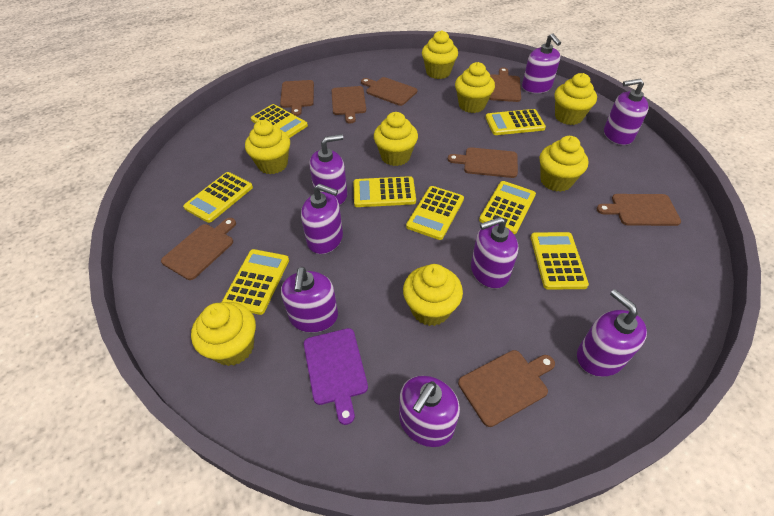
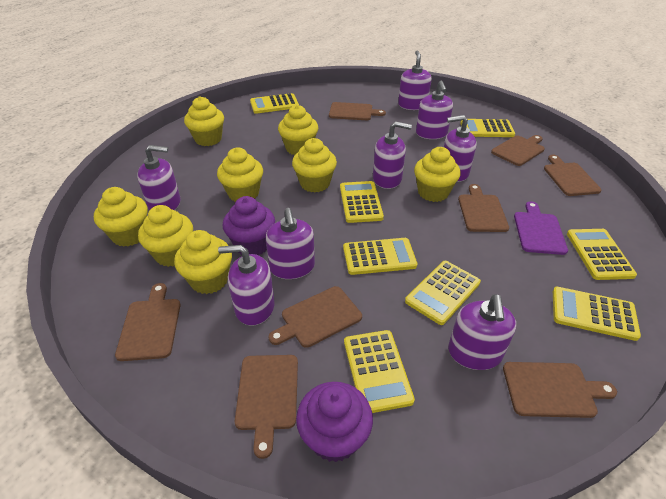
purple cupcake: 0 -> 2

